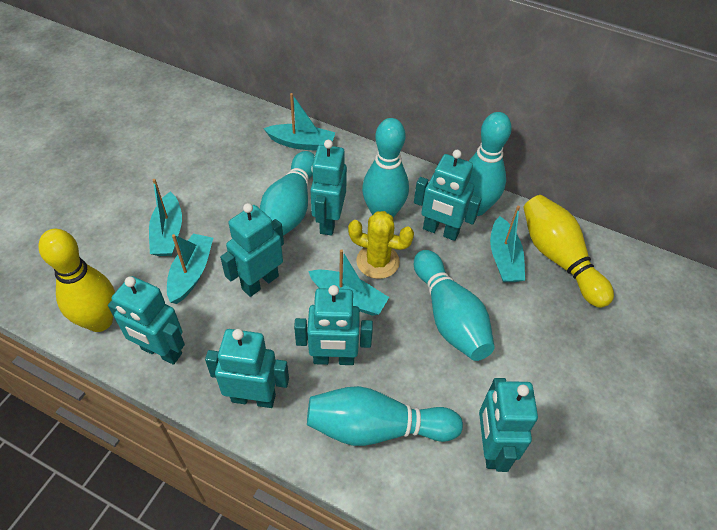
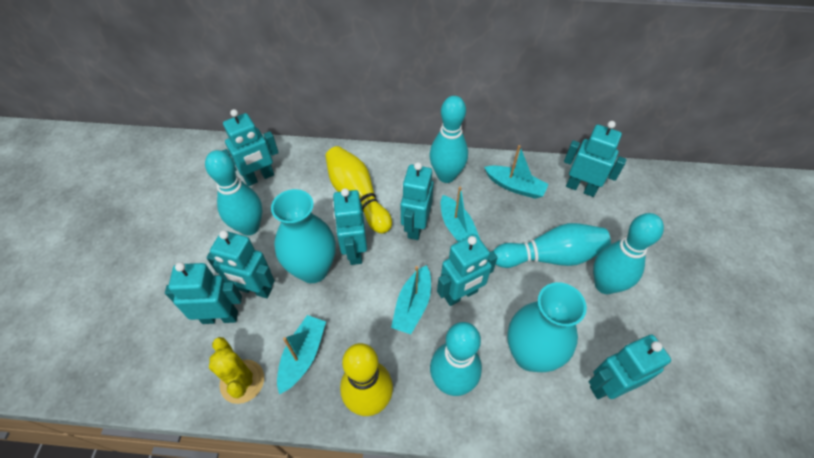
turquoise boat: 5 -> 4
turquoise robot: 7 -> 8
turquoise vase: 0 -> 2

